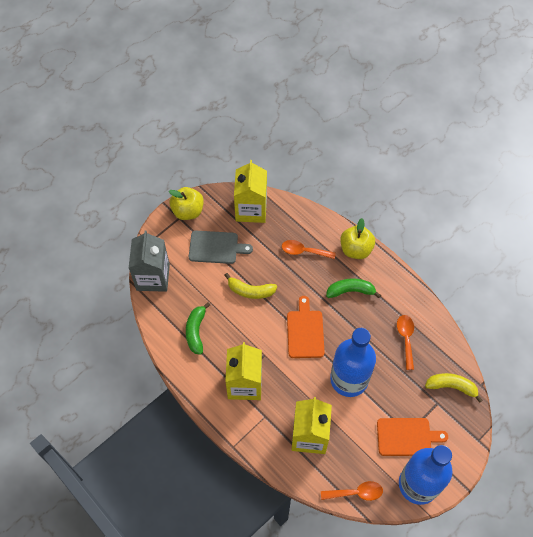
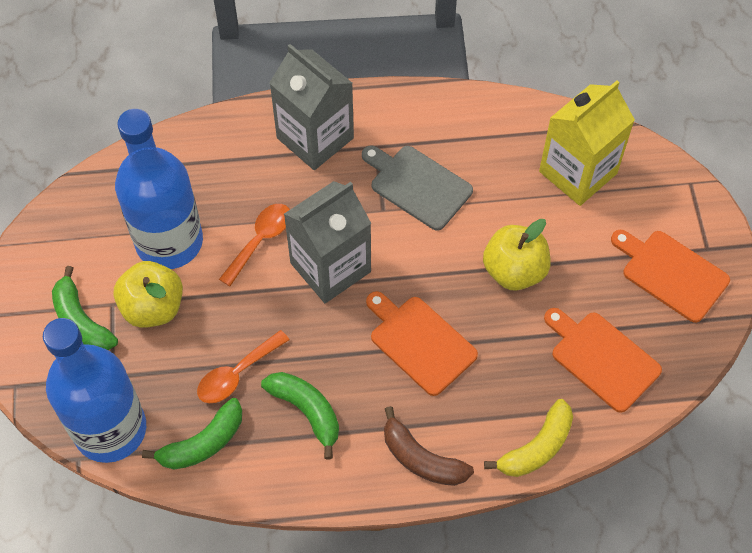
brown banana: 0 -> 1
green banana: 2 -> 3
grey carton: 1 -> 2
orange cutting board: 2 -> 3
orange spoon: 3 -> 2
yellow banana: 2 -> 1
yellow carton: 3 -> 1

